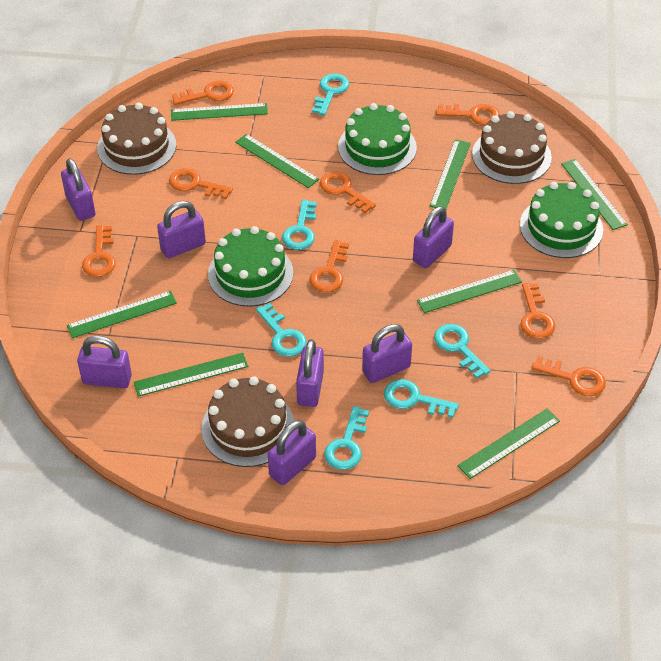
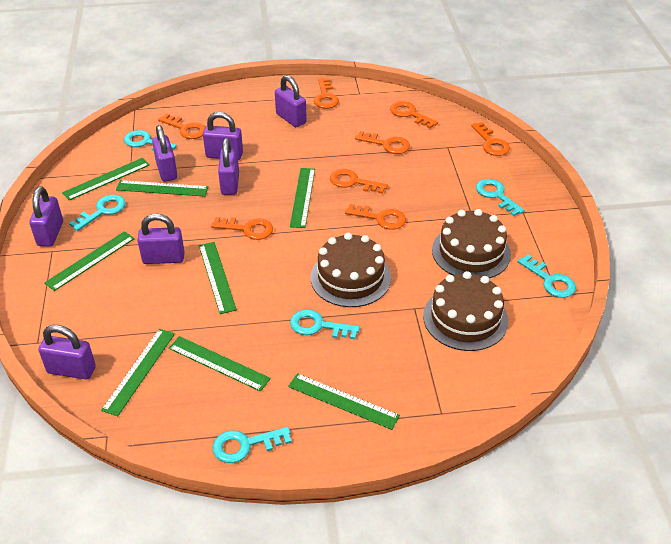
green cake: 3 -> 0

